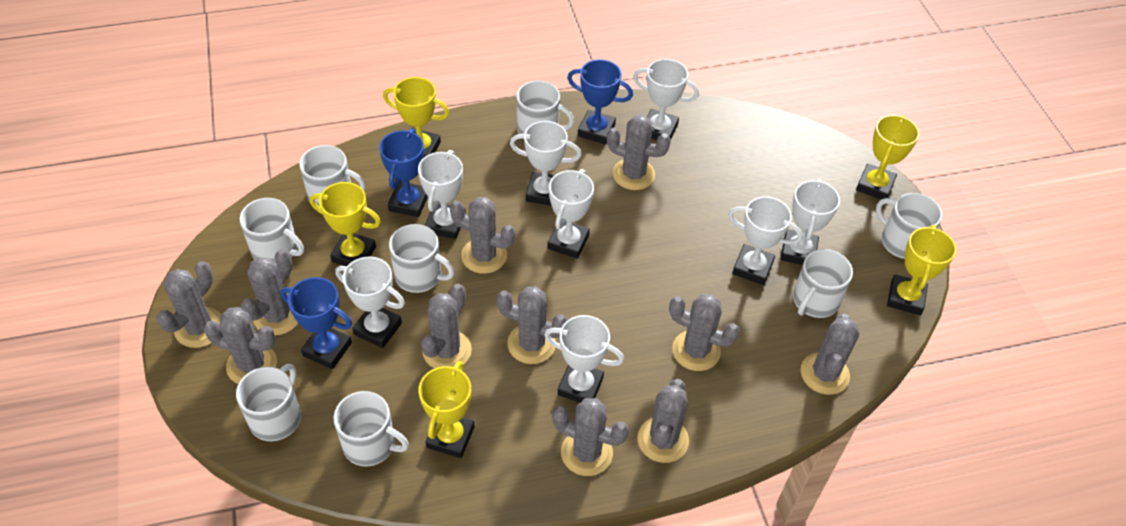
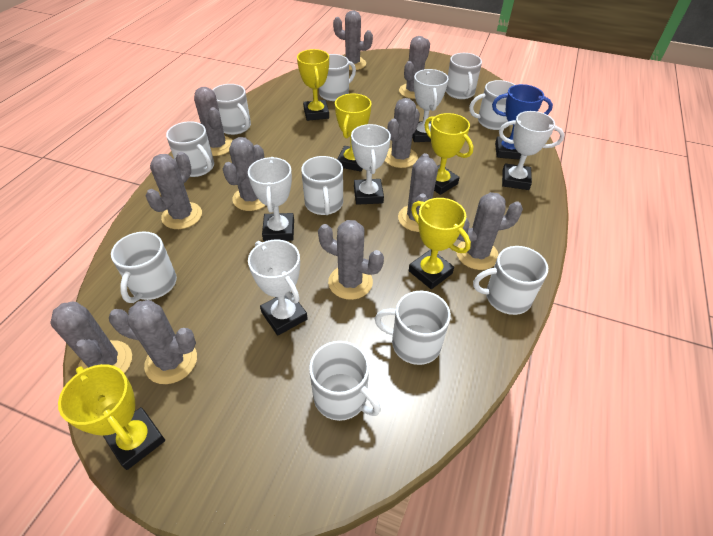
blue trophy: 3 -> 1
white mug: 8 -> 10
white trophy: 8 -> 5

